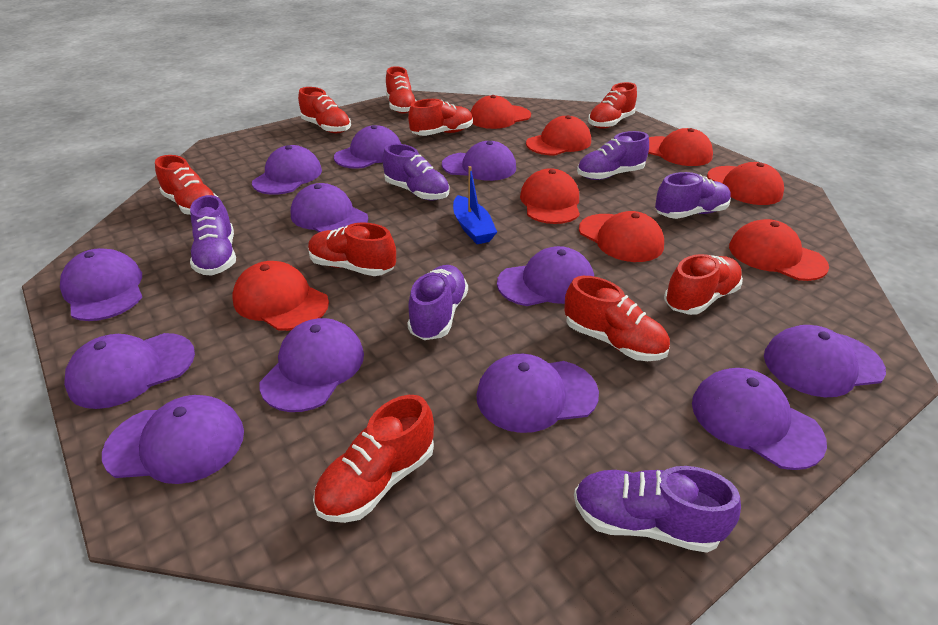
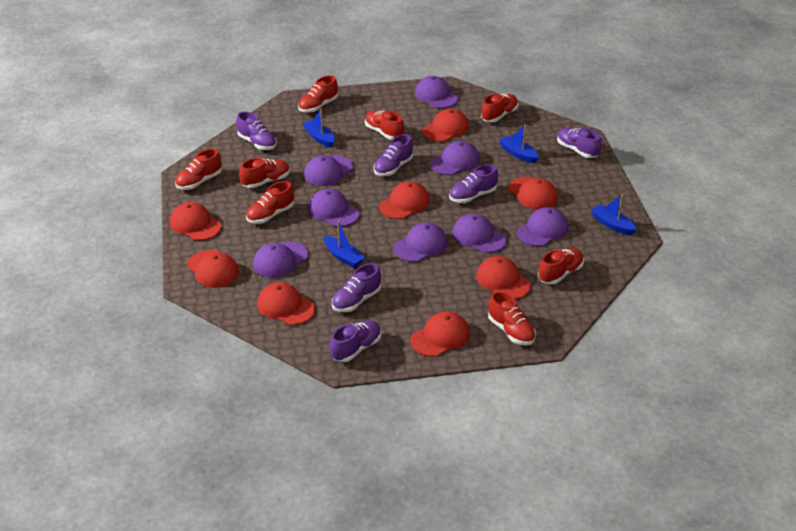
blue boat: 1 -> 4
purple cap: 12 -> 8
red shoe: 9 -> 8

